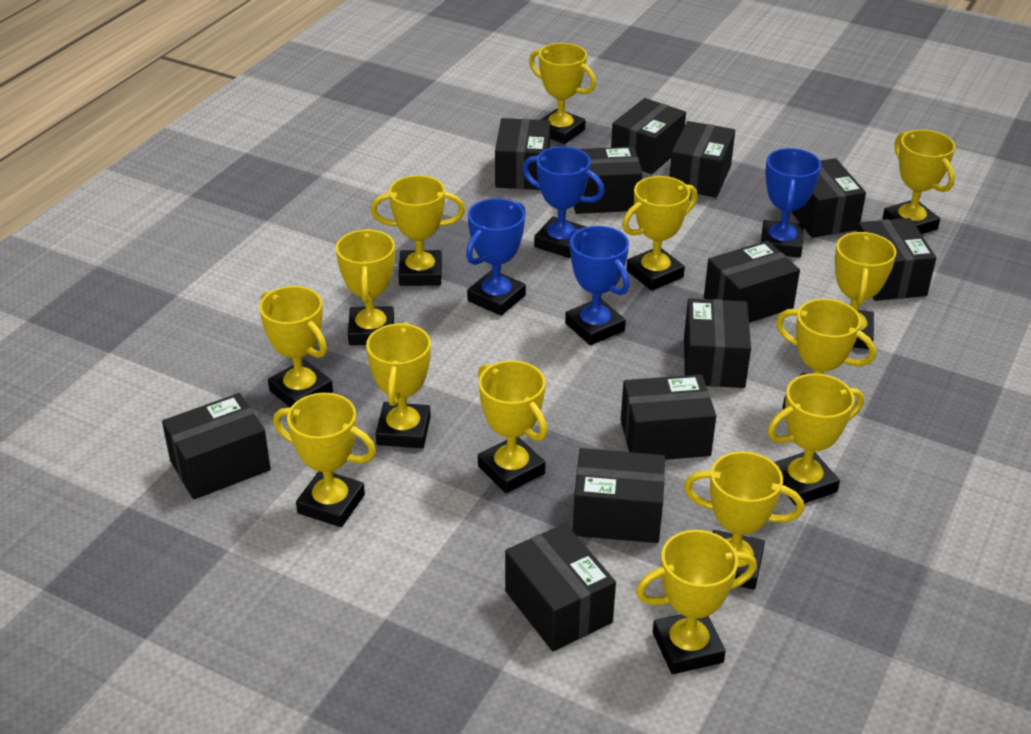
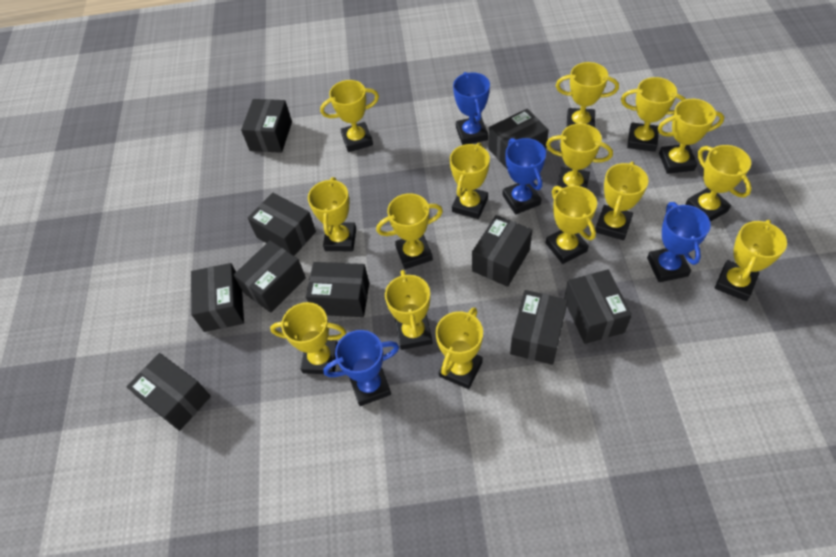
black box: 12 -> 10
yellow trophy: 14 -> 15

